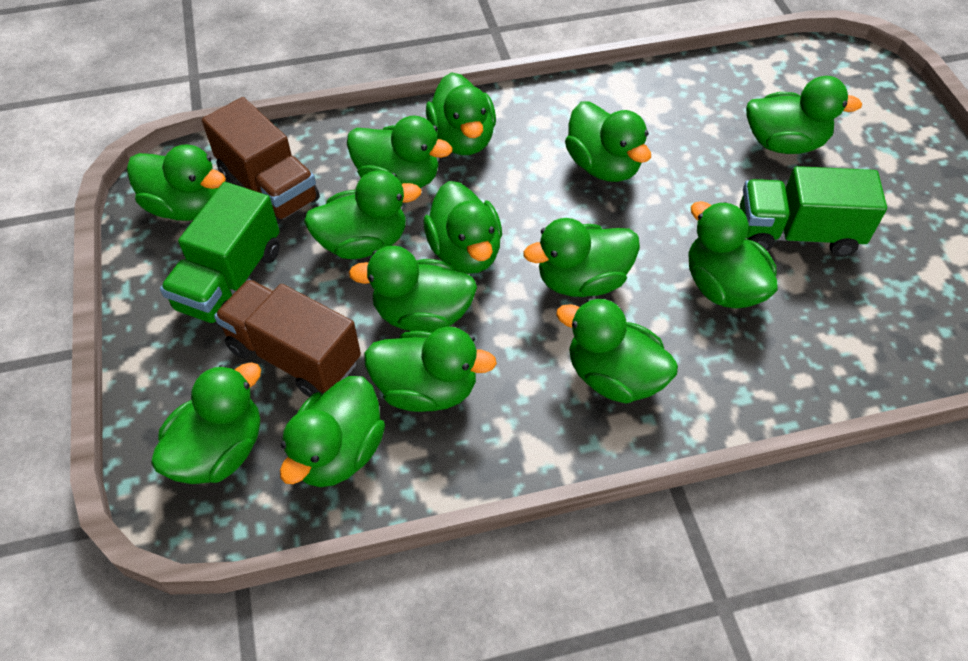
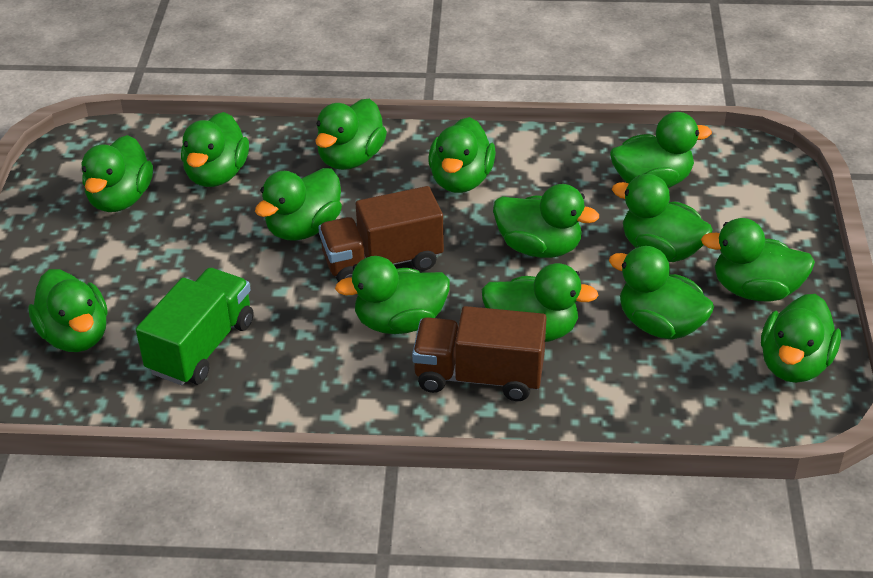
green truck: 2 -> 1

